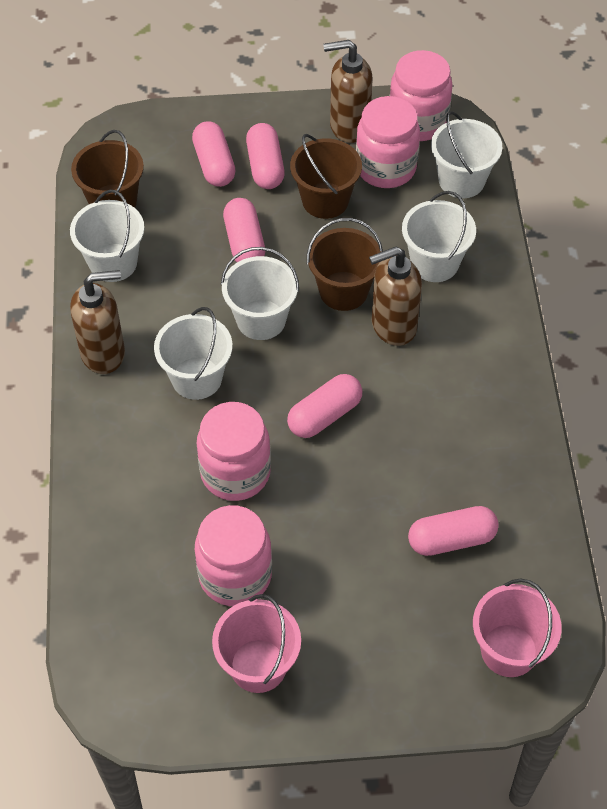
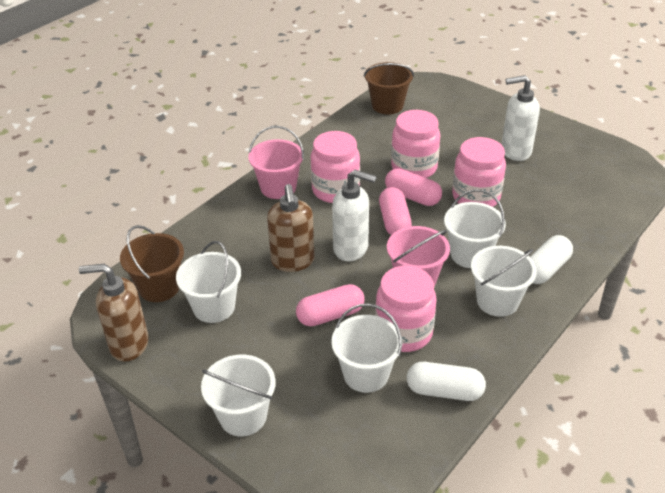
brown bucket: 3 -> 2
brown soap dispenser: 3 -> 2
pink capsule: 5 -> 3
white capsule: 0 -> 2
white soap dispenser: 0 -> 2

